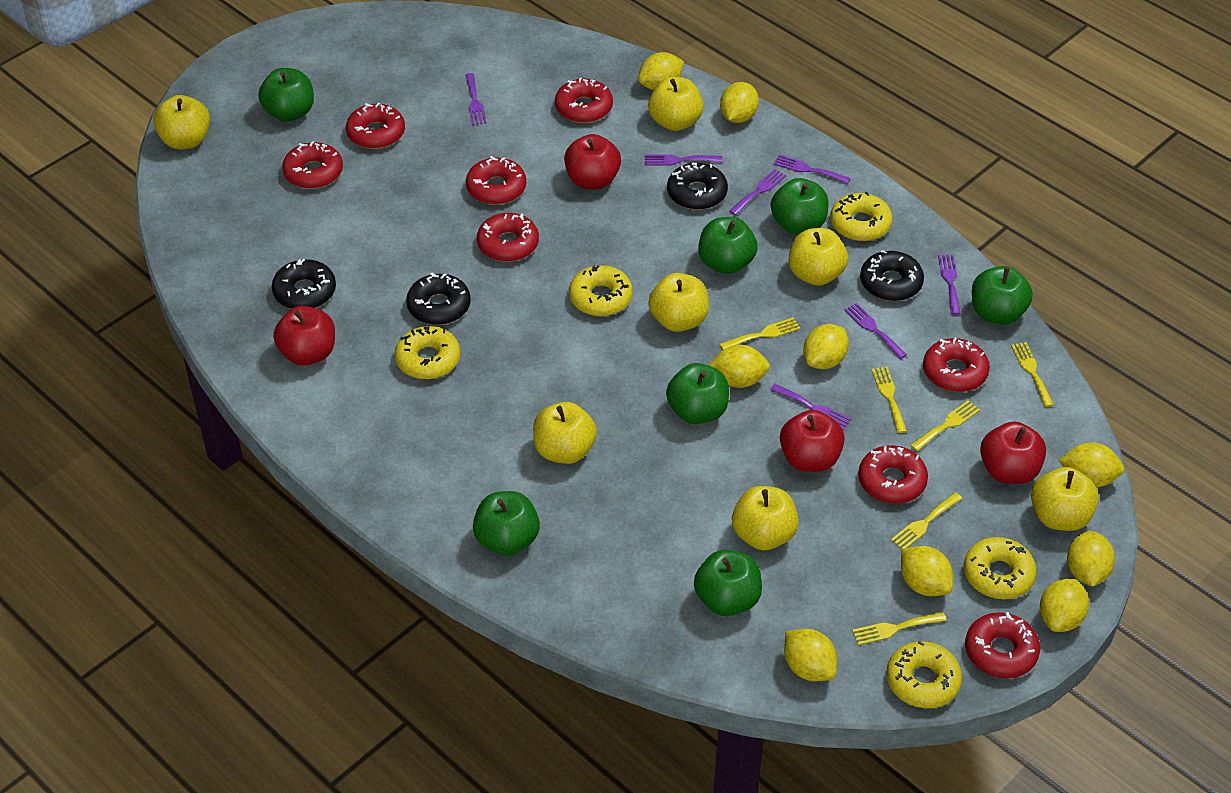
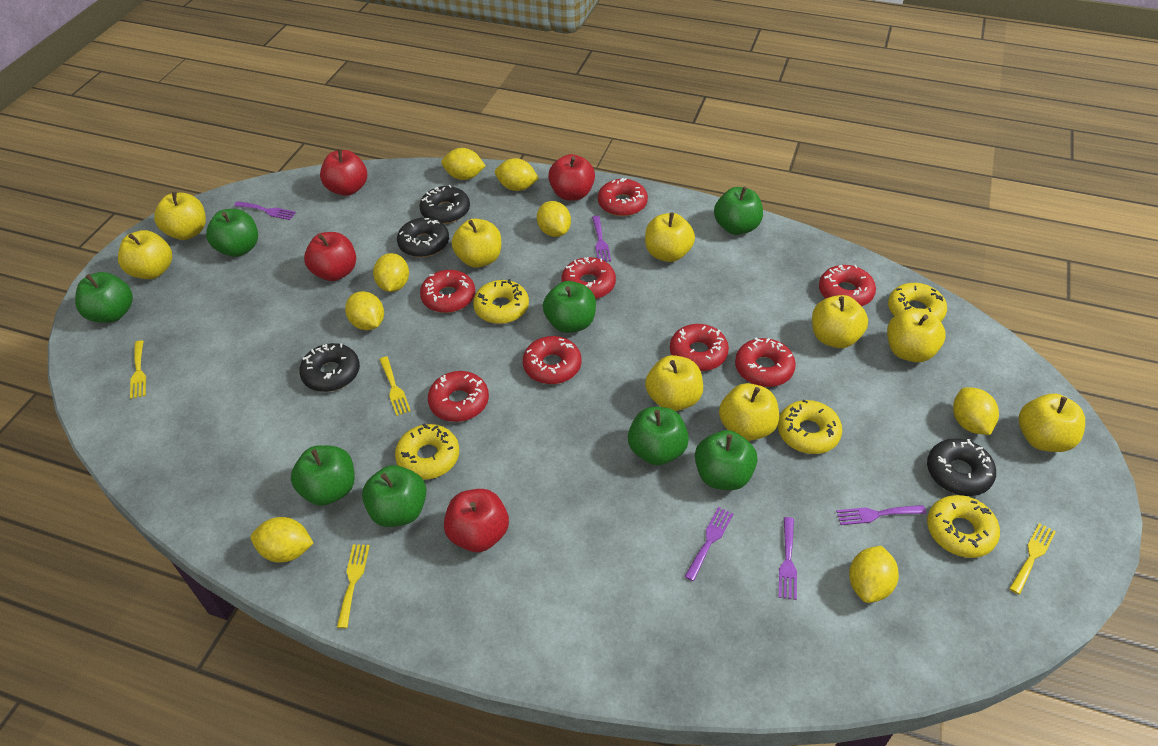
green apple: 7 -> 8
purple fork: 7 -> 5
yellow apple: 7 -> 9
yellow fork: 6 -> 4
yellow lemon: 9 -> 8

